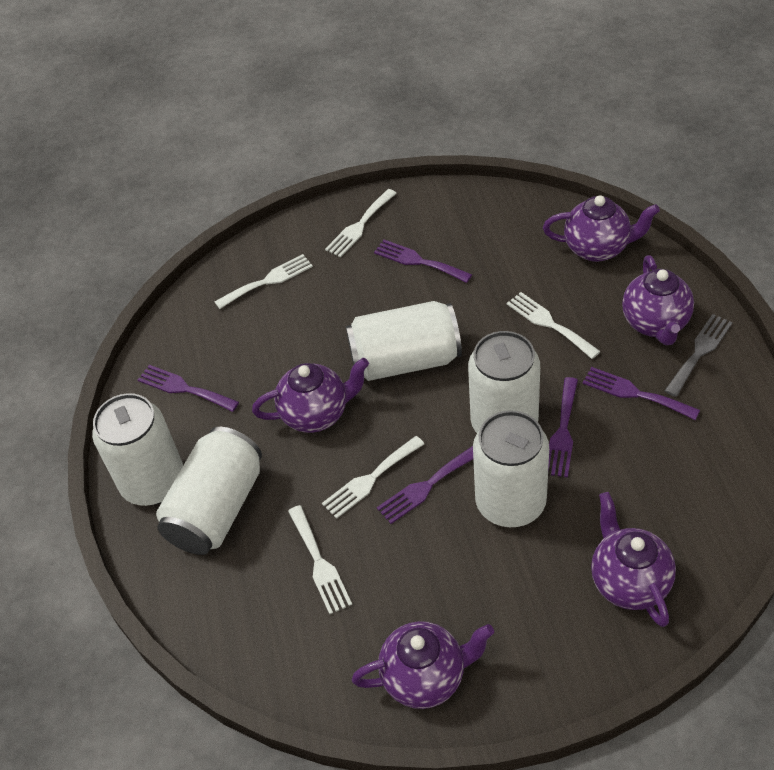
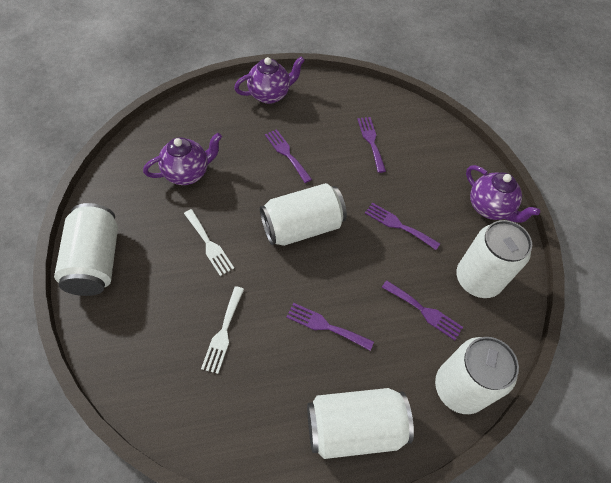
grey fork: 1 -> 0
purple teapot: 5 -> 3
white fork: 5 -> 2

